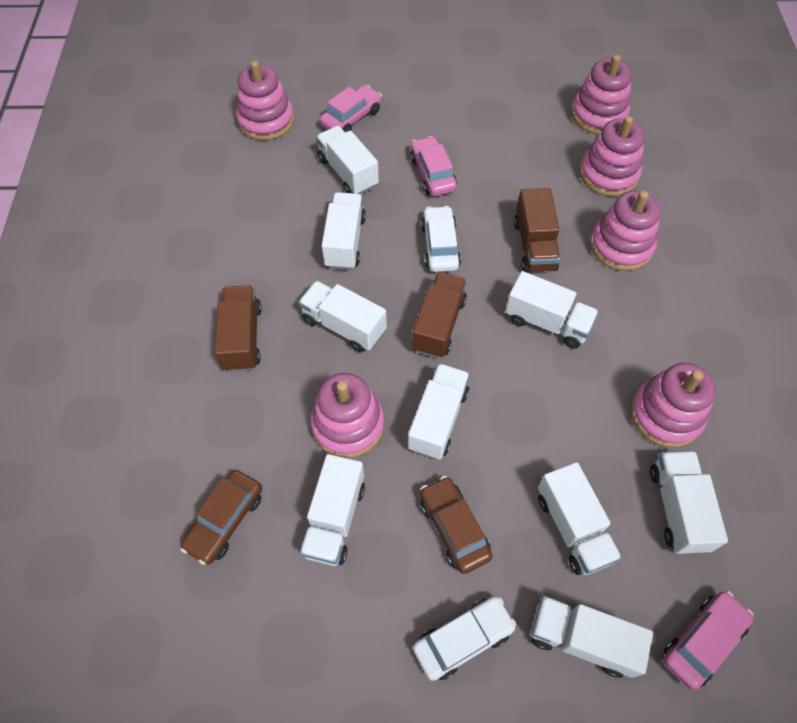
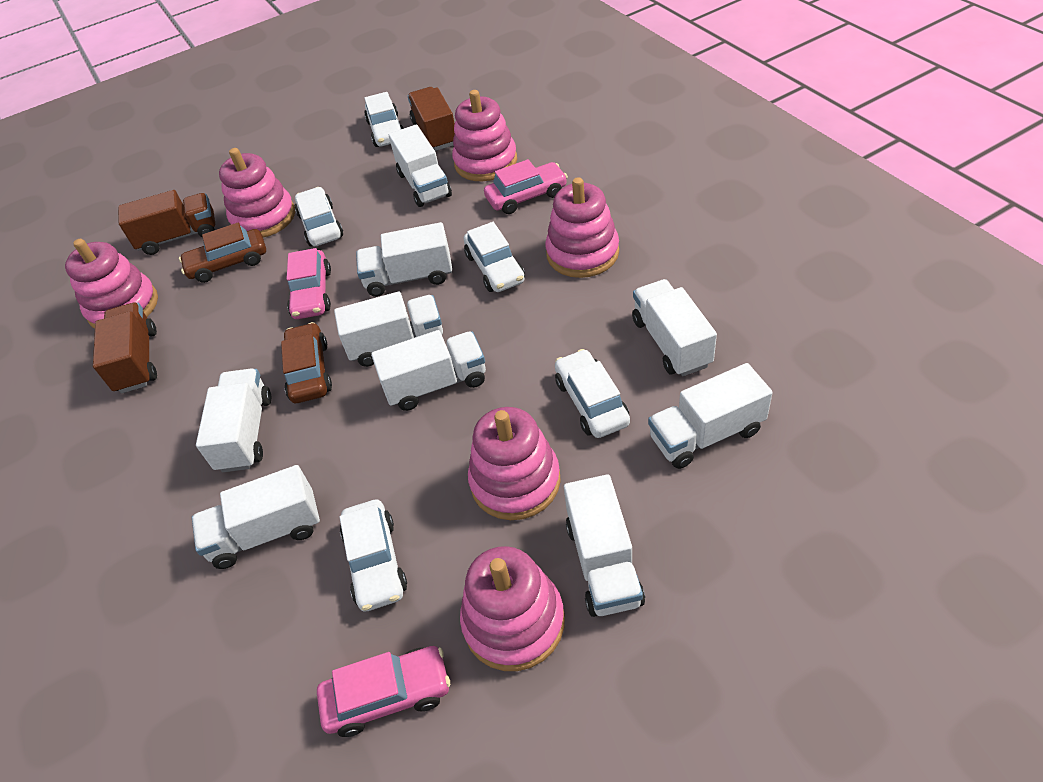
white car: 2 -> 5

